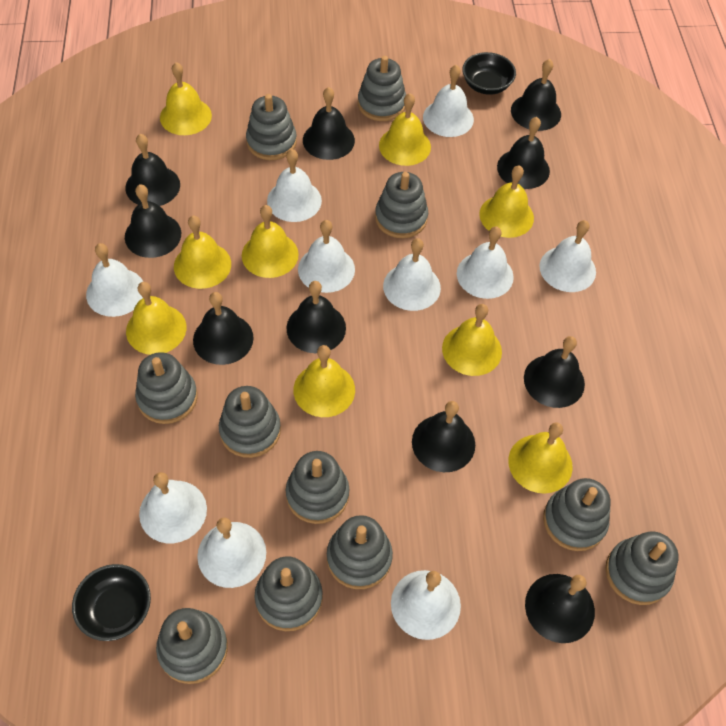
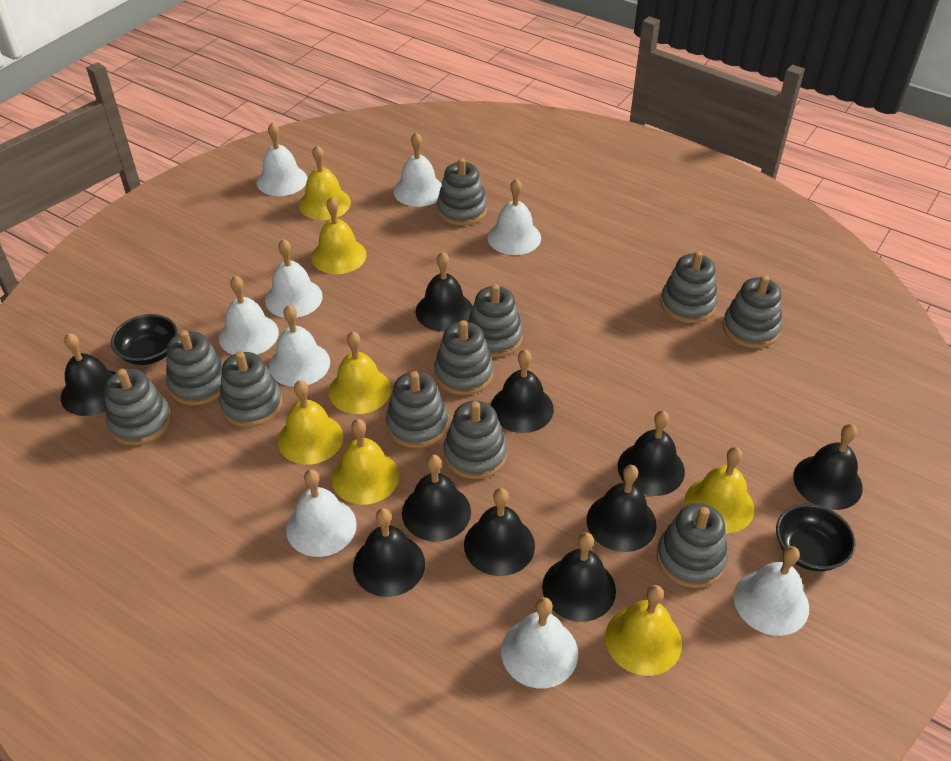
white bell: 10 -> 9
yellow bell: 9 -> 7

